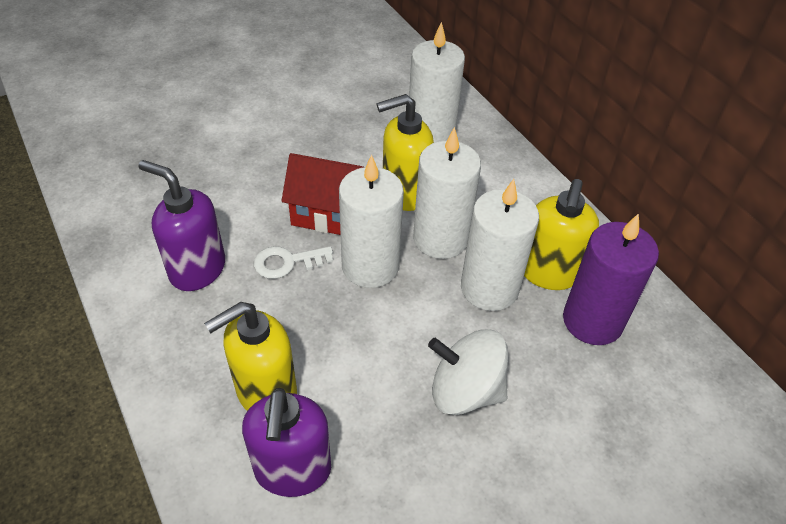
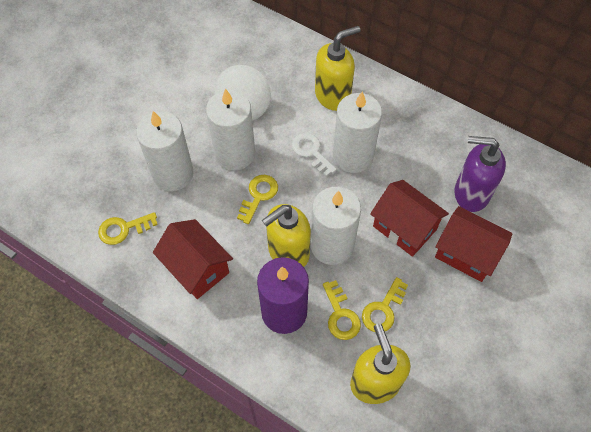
purple soap dispenser: 2 -> 1
red house: 1 -> 3
yellow key: 0 -> 4

